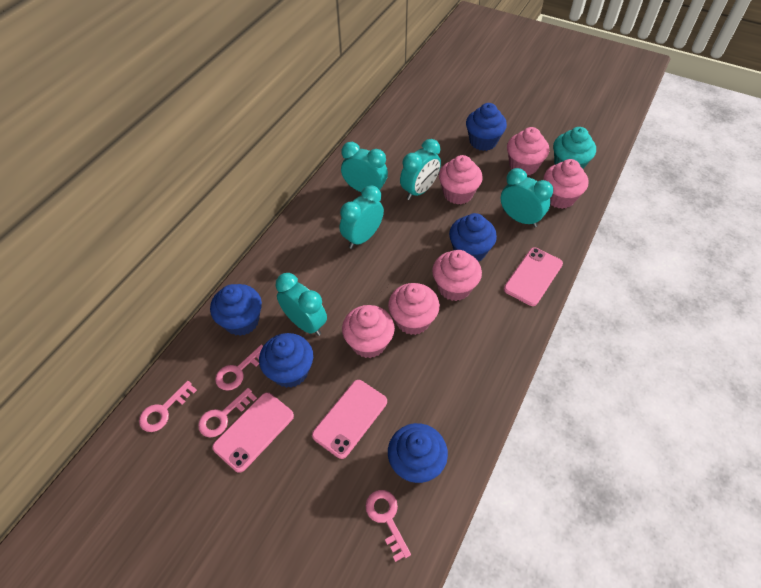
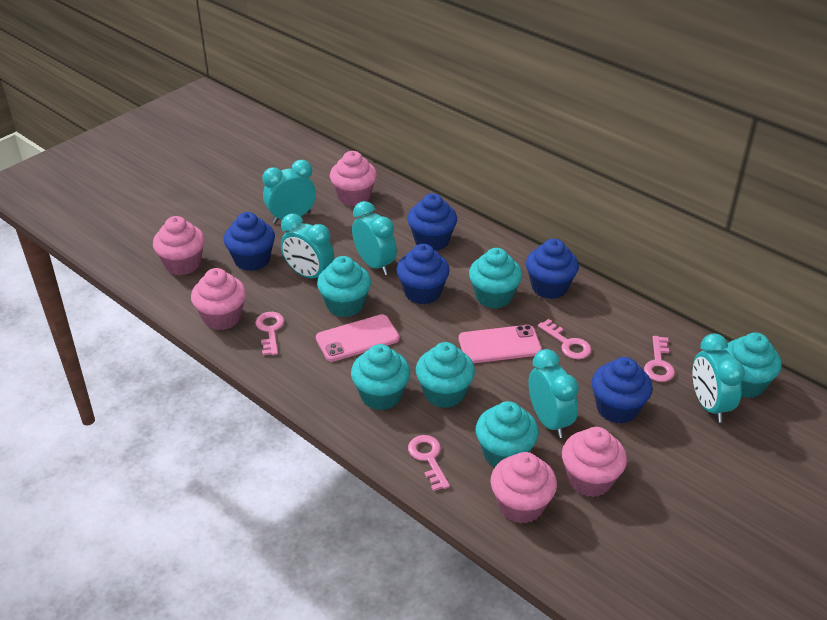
pink cupcake: 6 -> 5
pink phone: 3 -> 2
turquoise cupcake: 1 -> 6

